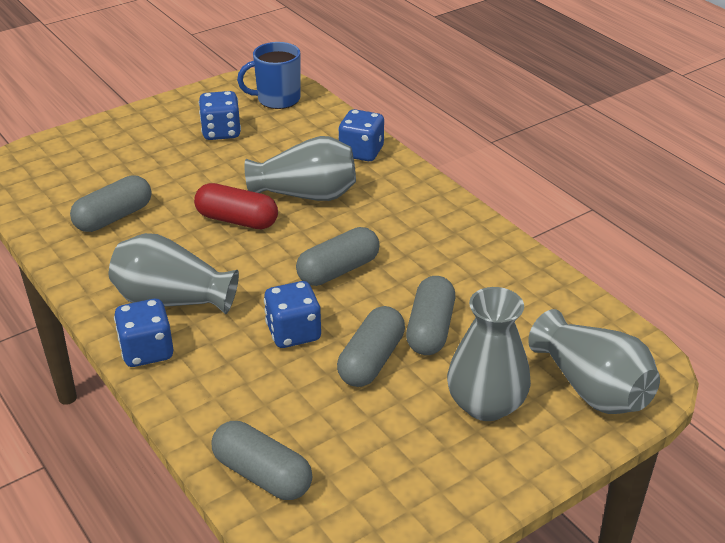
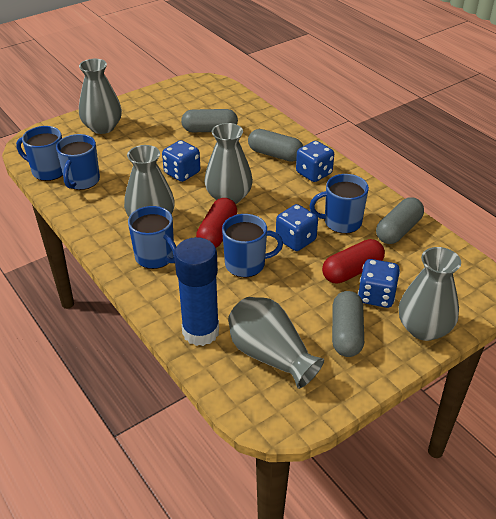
blue glue stick: 0 -> 1
blue mug: 1 -> 5
grey capsule: 5 -> 4
grey vase: 4 -> 5
red capsule: 1 -> 2

